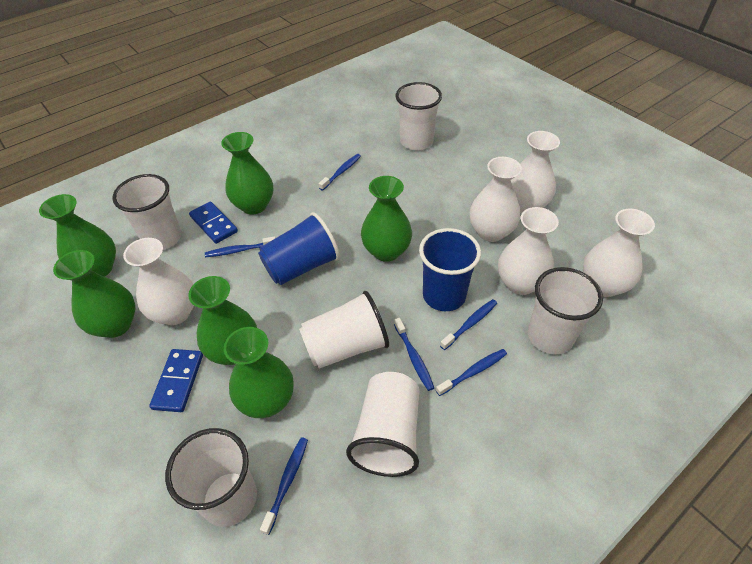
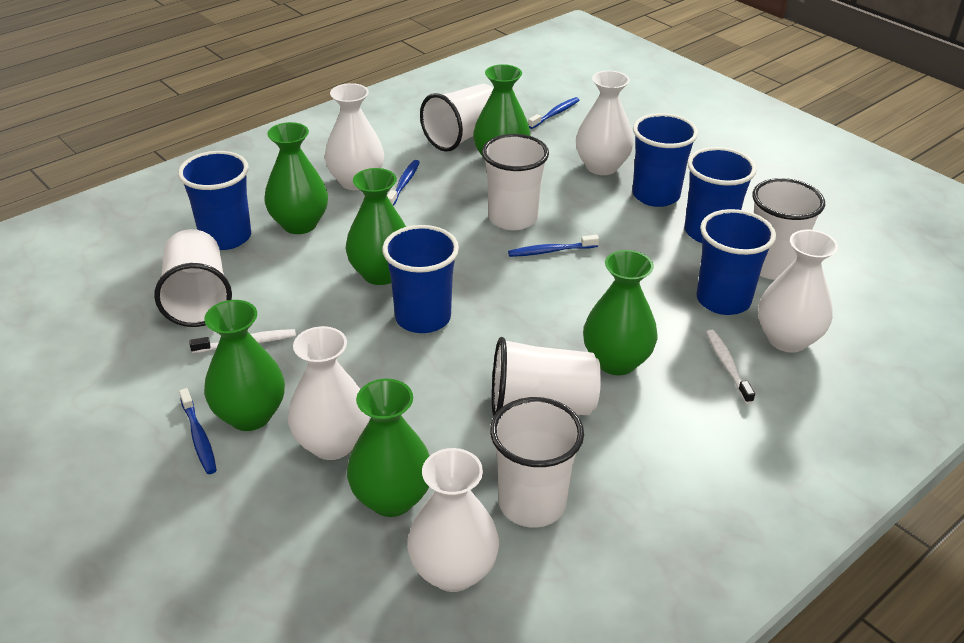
blue cup: 2 -> 5
blue domino: 2 -> 0
blue toothbrush: 6 -> 4
white toothbrush: 0 -> 2

